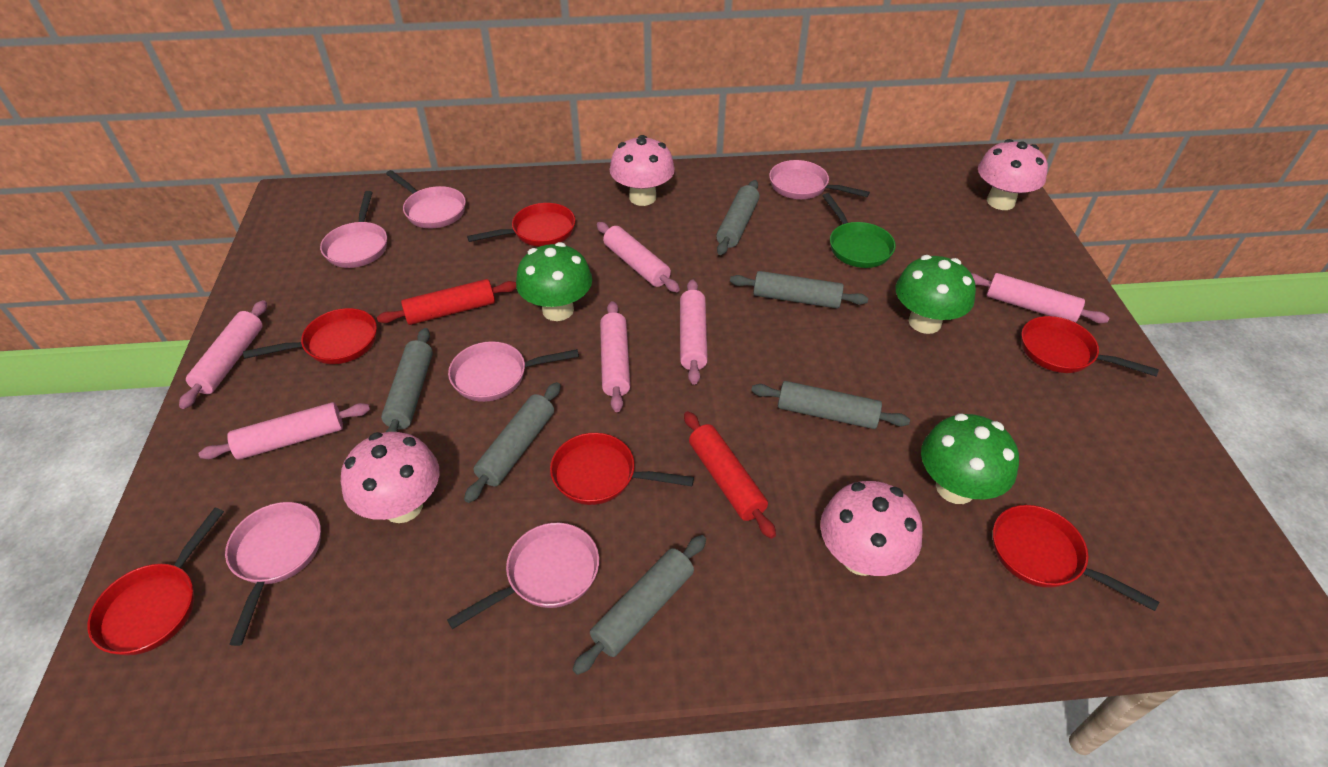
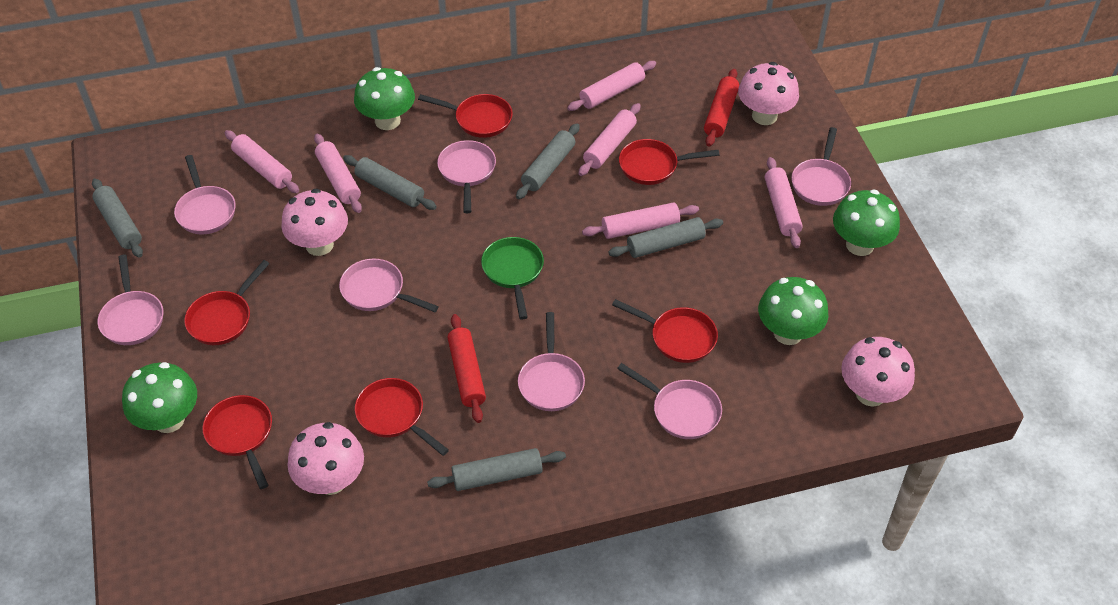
green mushroom: 3 -> 4
grey rolling pin: 6 -> 5
pink pan: 6 -> 7

